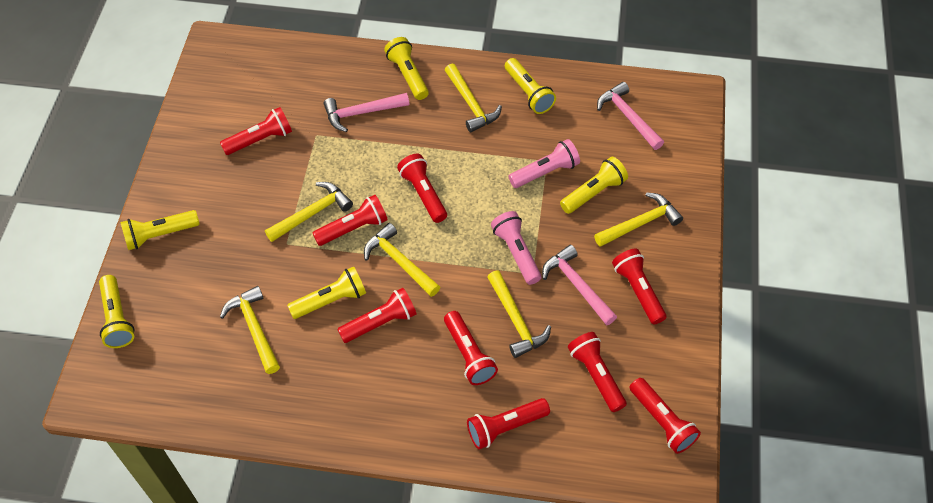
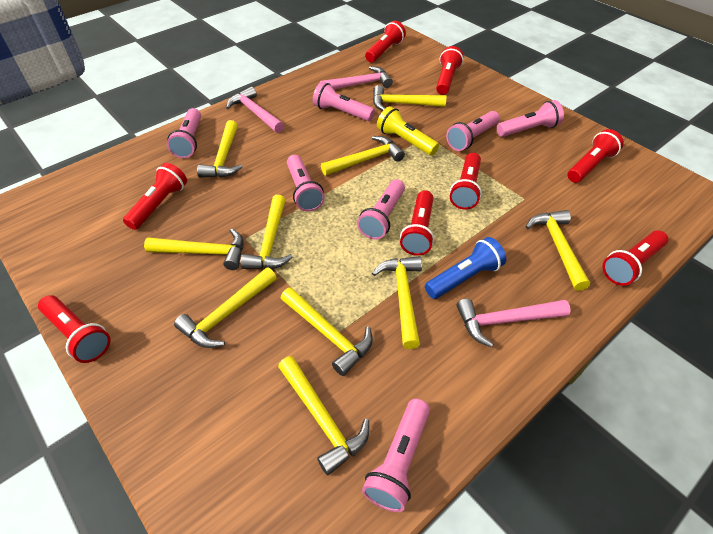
blue flashlight: 0 -> 1
pink flashlight: 2 -> 7
red flashlight: 9 -> 8
yellow flashlight: 6 -> 1
yellow hammer: 6 -> 10

